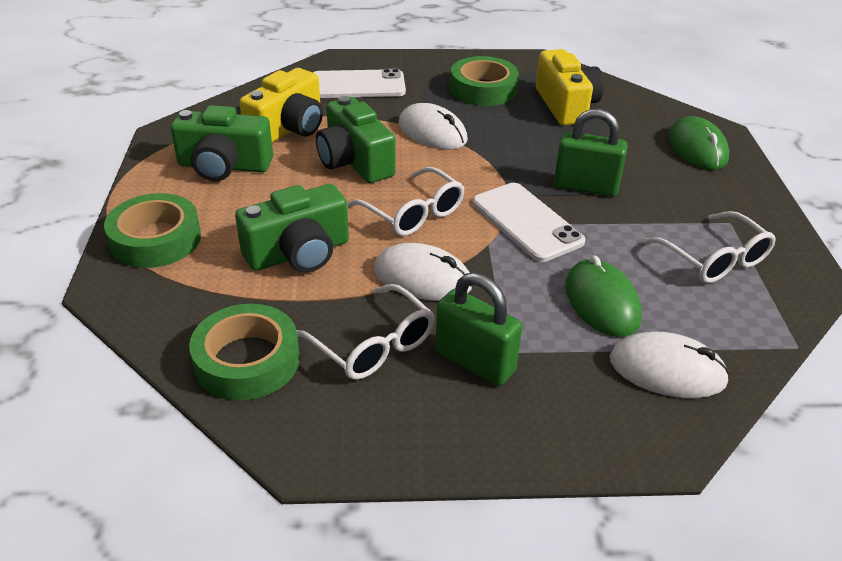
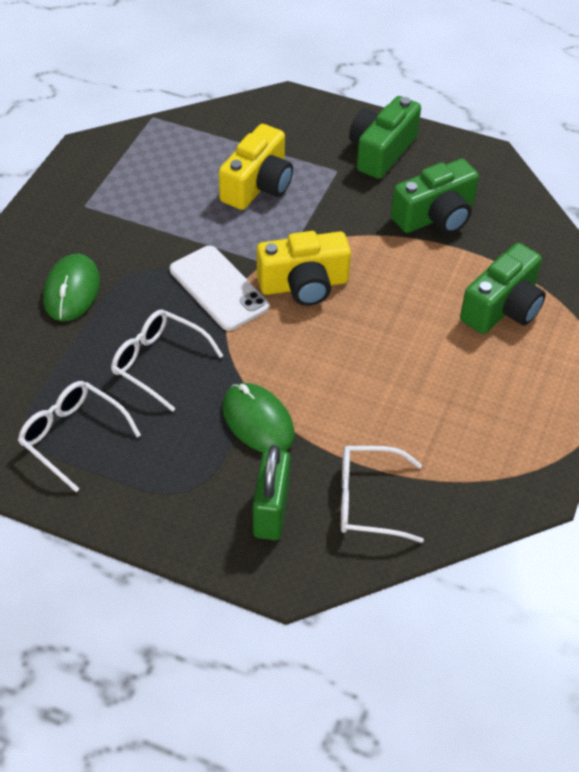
green padlock: 2 -> 1
green tape: 3 -> 0
white mouse: 3 -> 0
white phone: 2 -> 1

